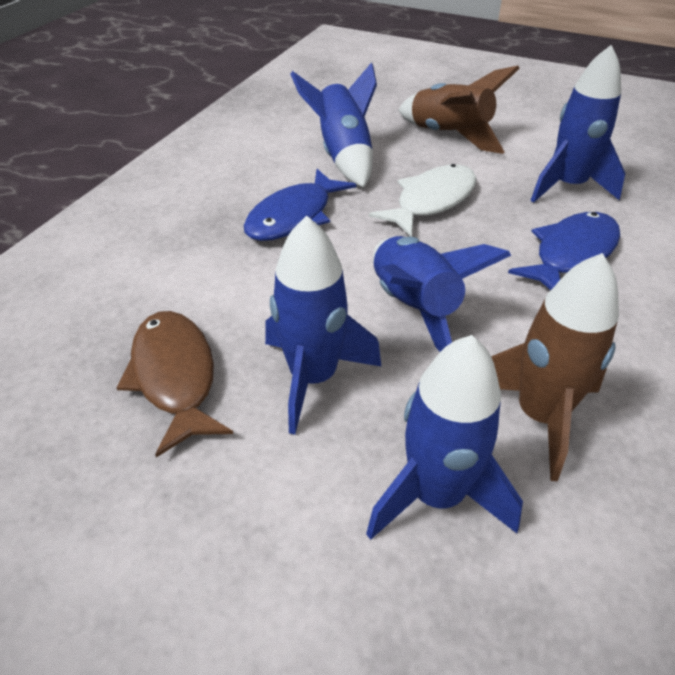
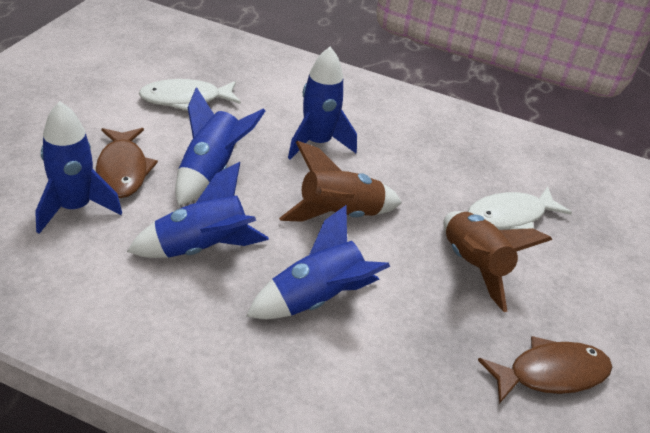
blue fish: 2 -> 0
brown fish: 1 -> 2
white fish: 1 -> 2

